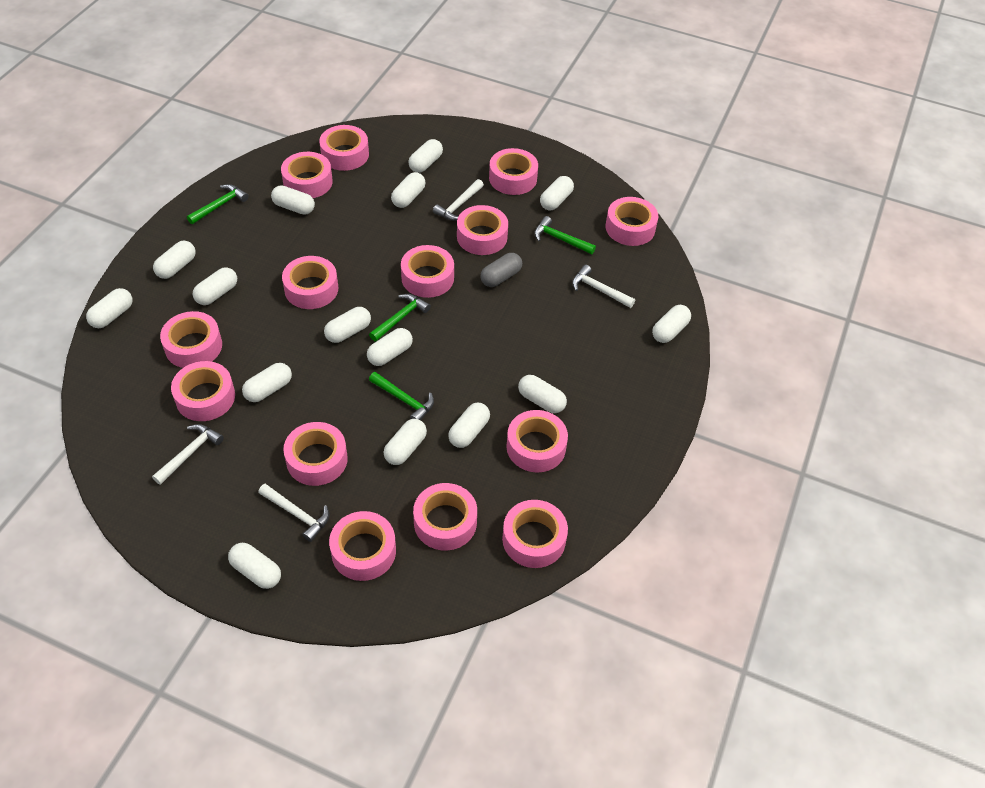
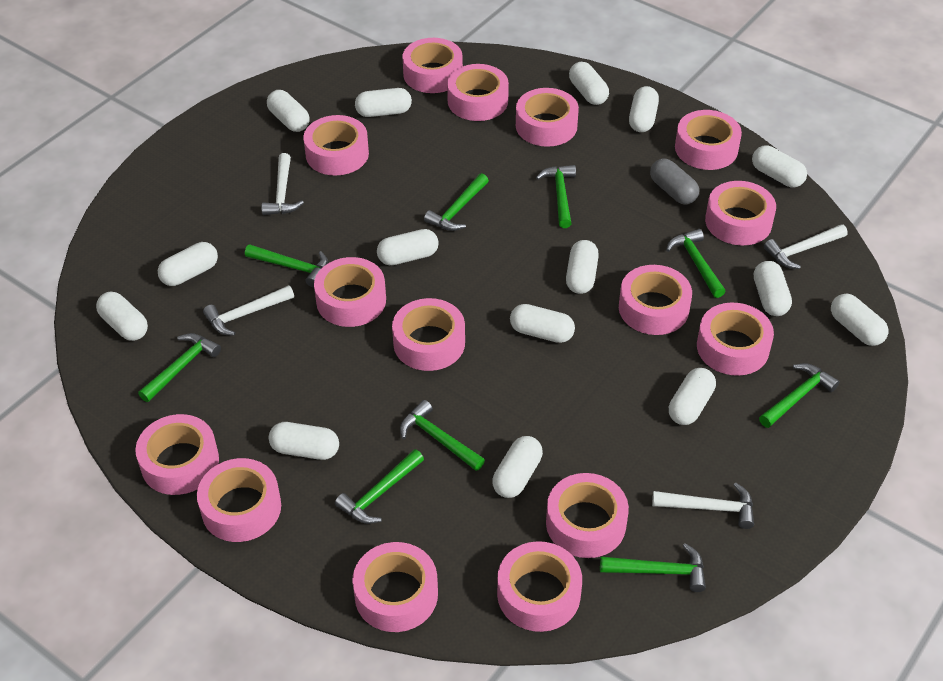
green hammer: 4 -> 9
pink tape: 14 -> 15

